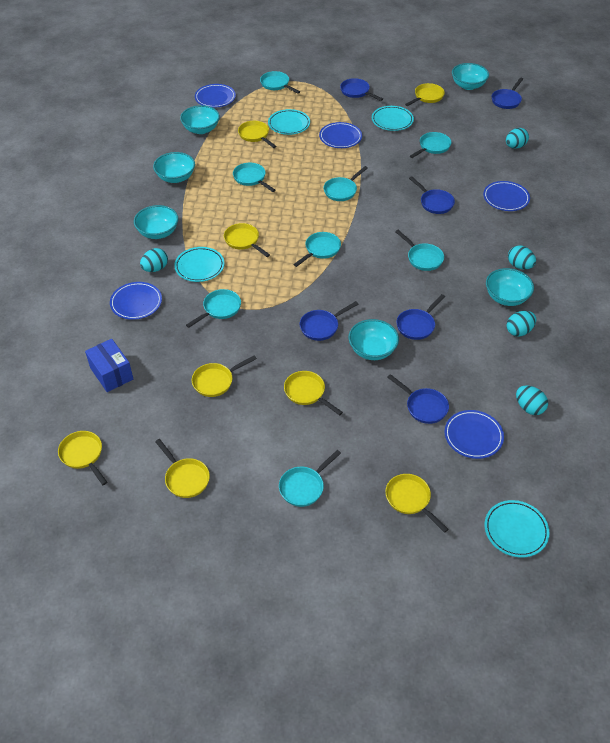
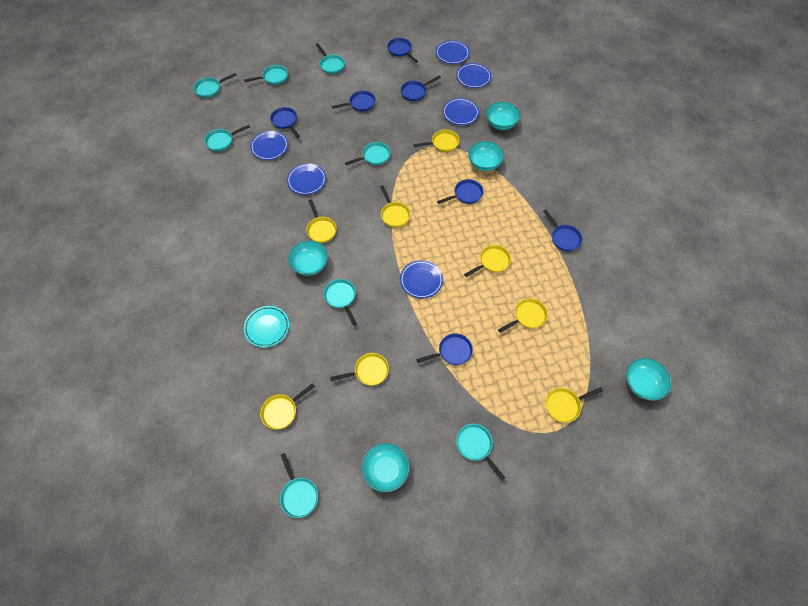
blue box: 1 -> 0
blue pan: 6 -> 7
blue plate: 5 -> 6
turquoise bowl: 6 -> 5
turquoise egg: 5 -> 0
turquoise plate: 4 -> 1

